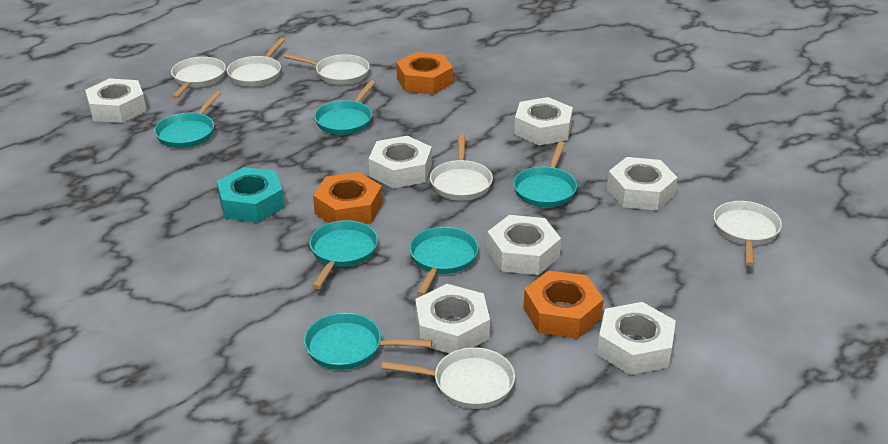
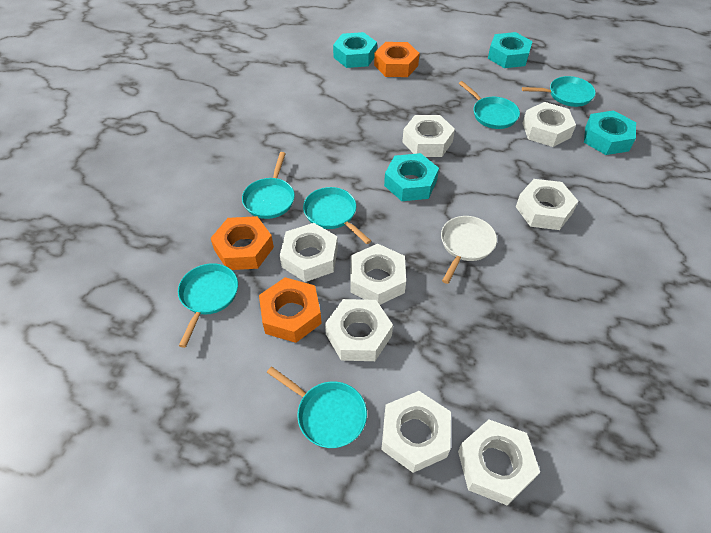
turquoise nut: 1 -> 4
white nut: 7 -> 8
white pan: 6 -> 1

